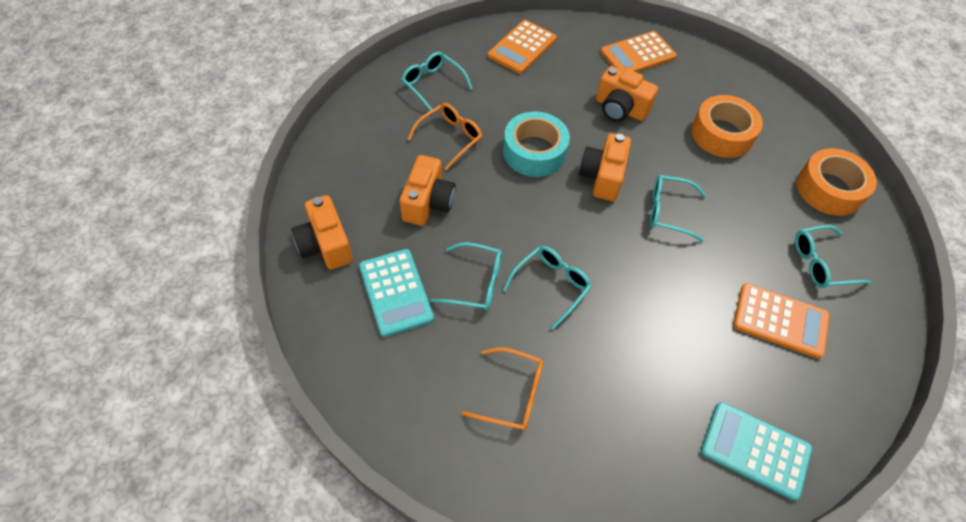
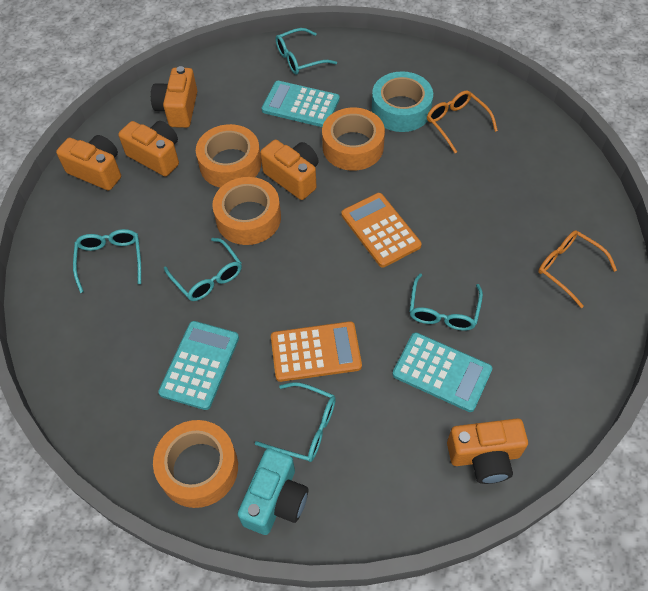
orange calculator: 3 -> 2
orange camera: 4 -> 5
orange tape: 2 -> 4
turquoise calculator: 2 -> 3
turquoise camera: 0 -> 1

